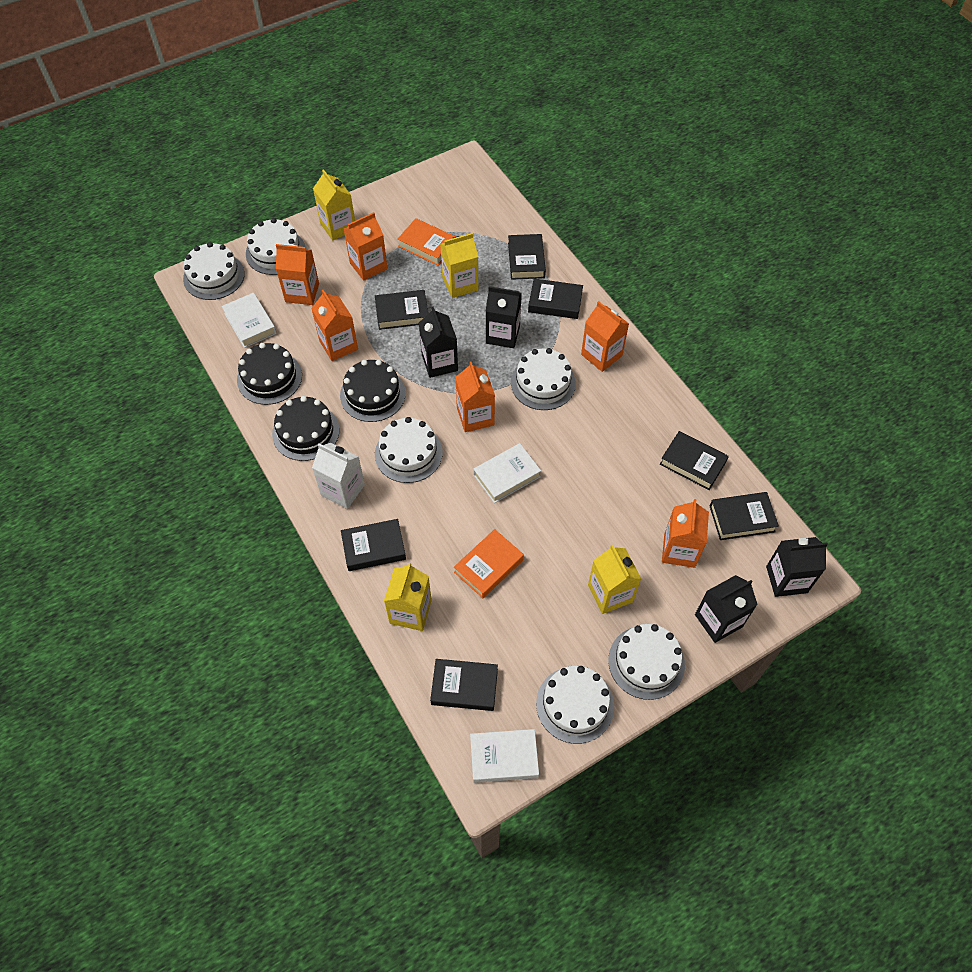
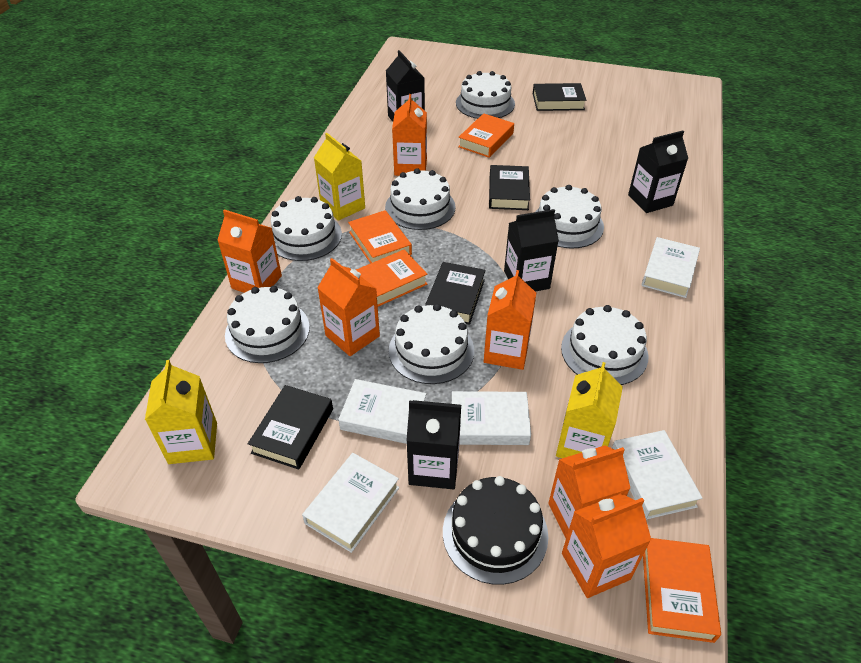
black book: 7 -> 4
black cake: 3 -> 1
orange book: 2 -> 4
white book: 3 -> 5
white cake: 6 -> 7
white carton: 1 -> 0
yellow carton: 4 -> 3

